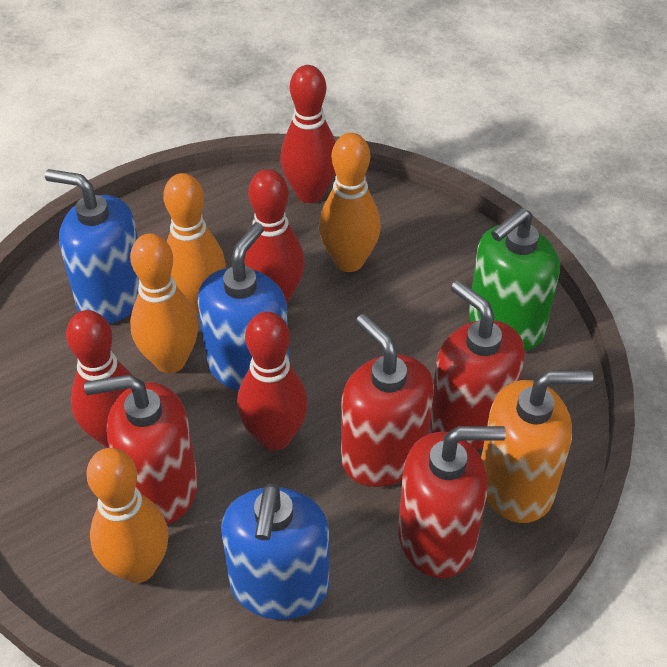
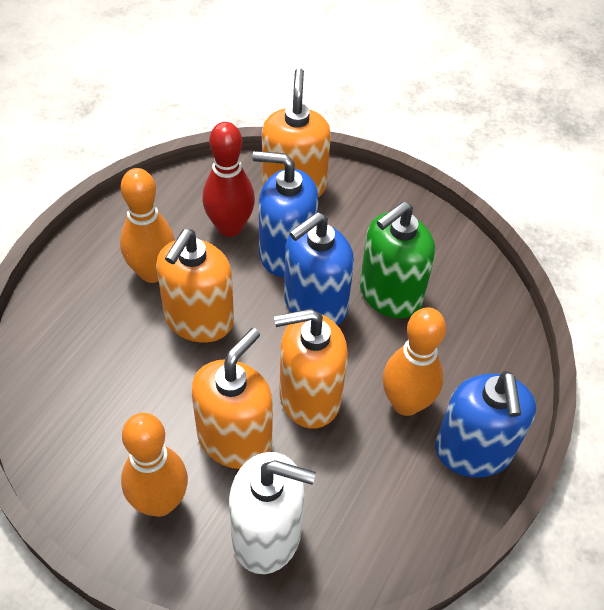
orange bowling pin: 4 -> 3
orange soap dispenser: 1 -> 4
red bowling pin: 4 -> 1
red soap dispenser: 4 -> 0
white soap dispenser: 0 -> 1

